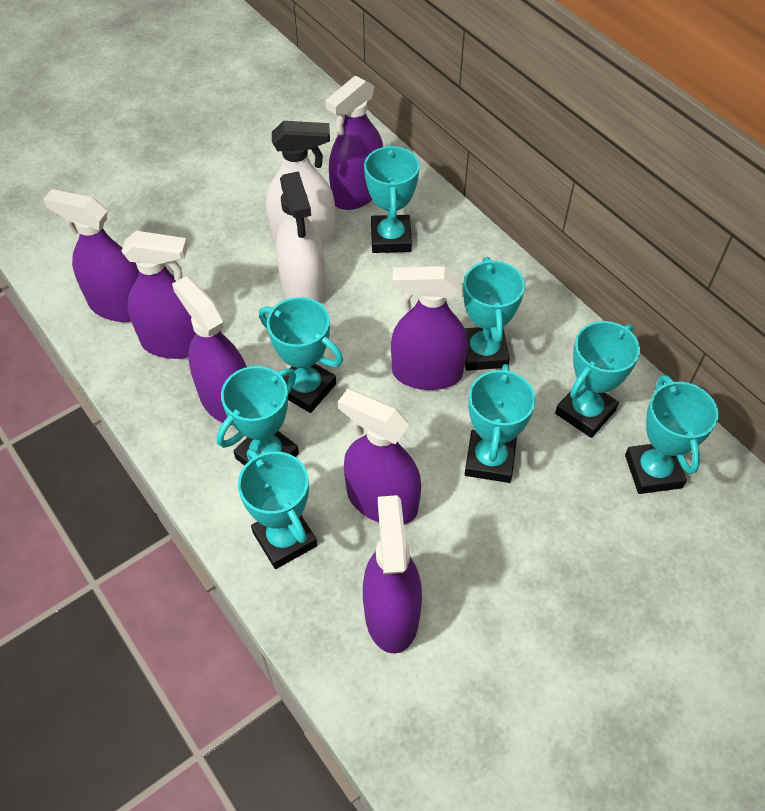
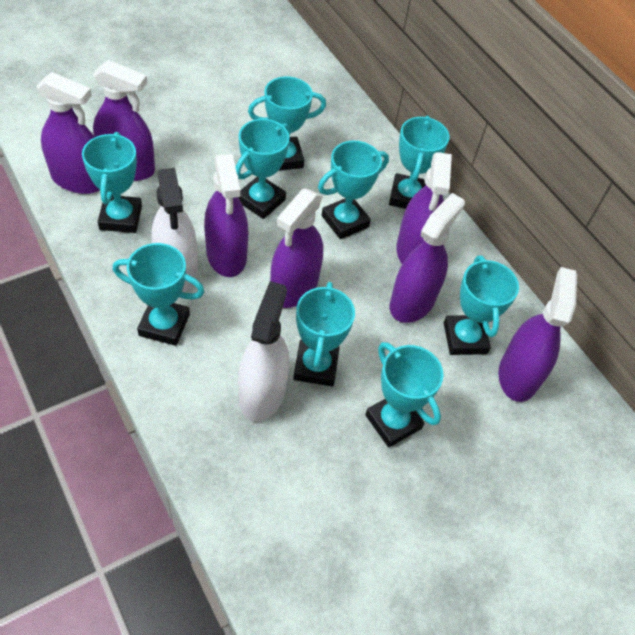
turquoise trophy: 8 -> 9

